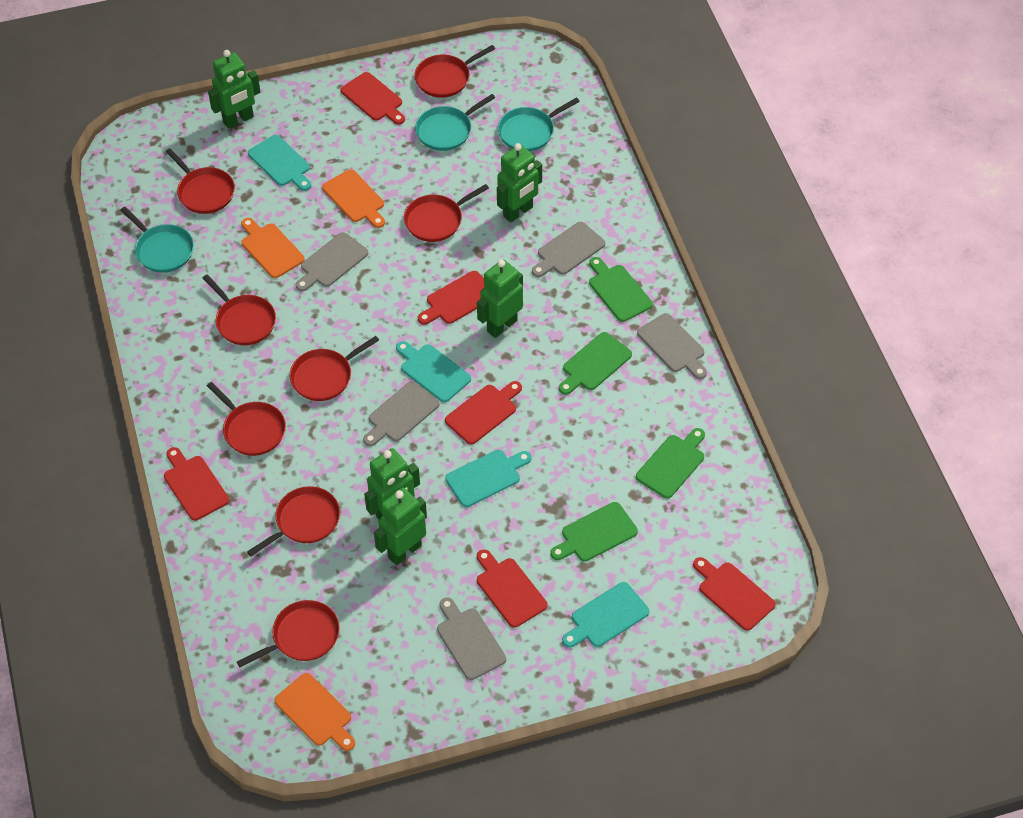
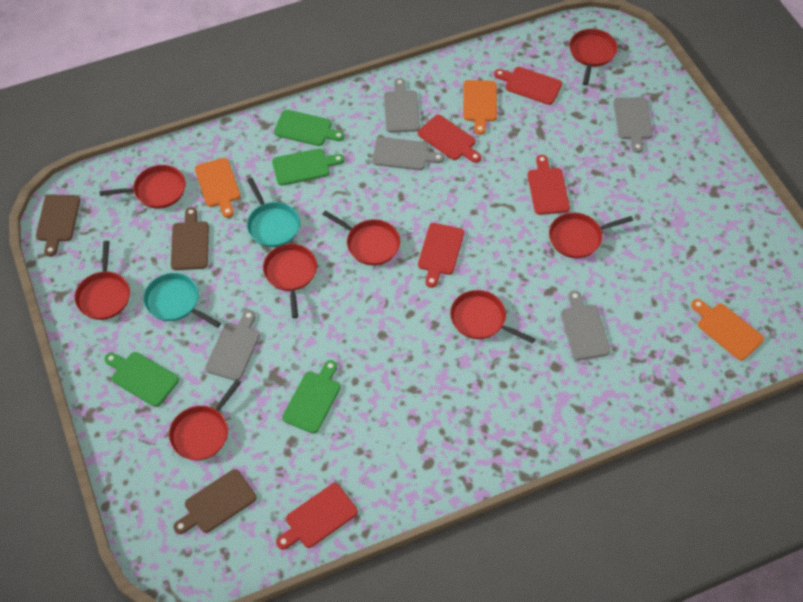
brown cutting board: 0 -> 3
green robot: 5 -> 0
red cutting board: 6 -> 5
turquoise cutting board: 4 -> 0
turquoise pan: 3 -> 2

